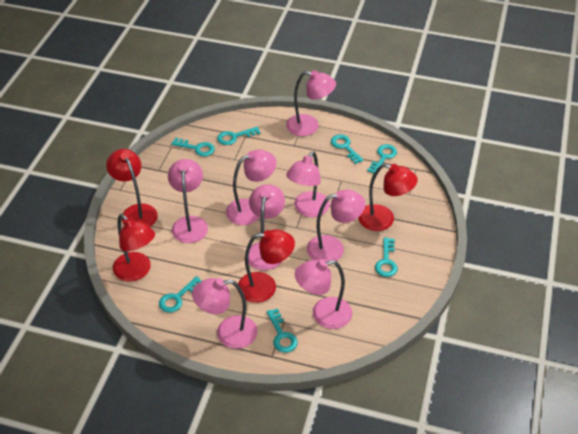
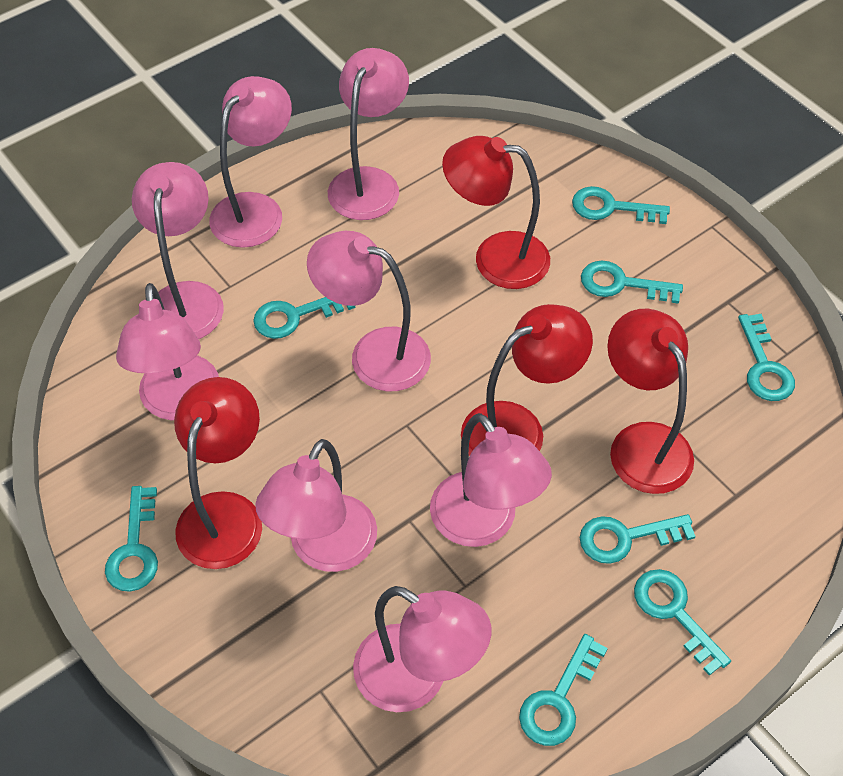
turquoise key: 7 -> 8

